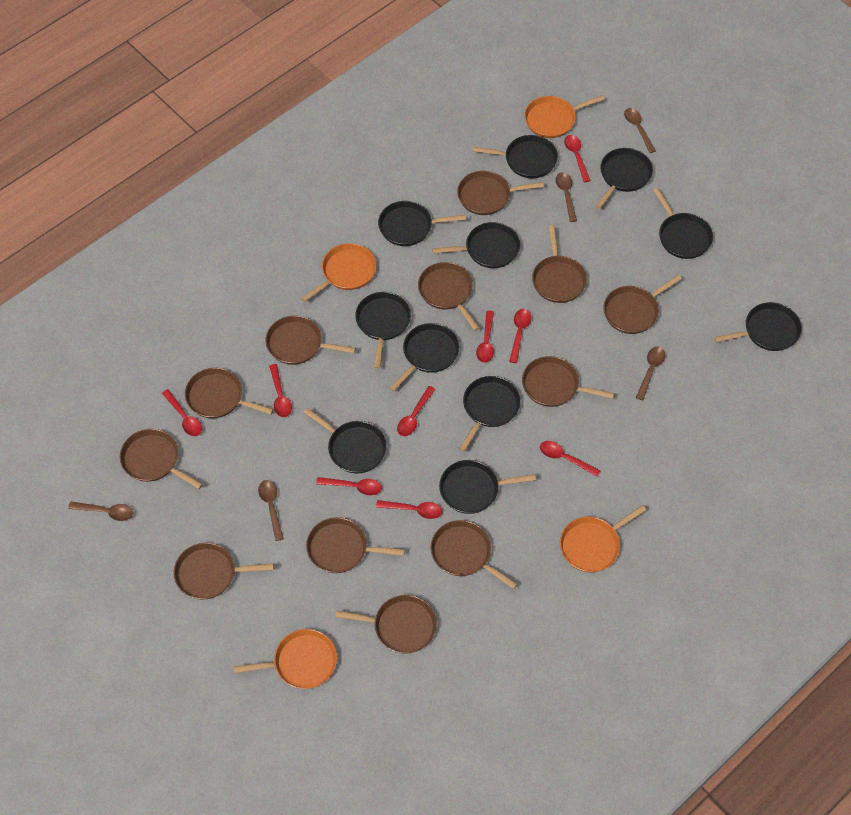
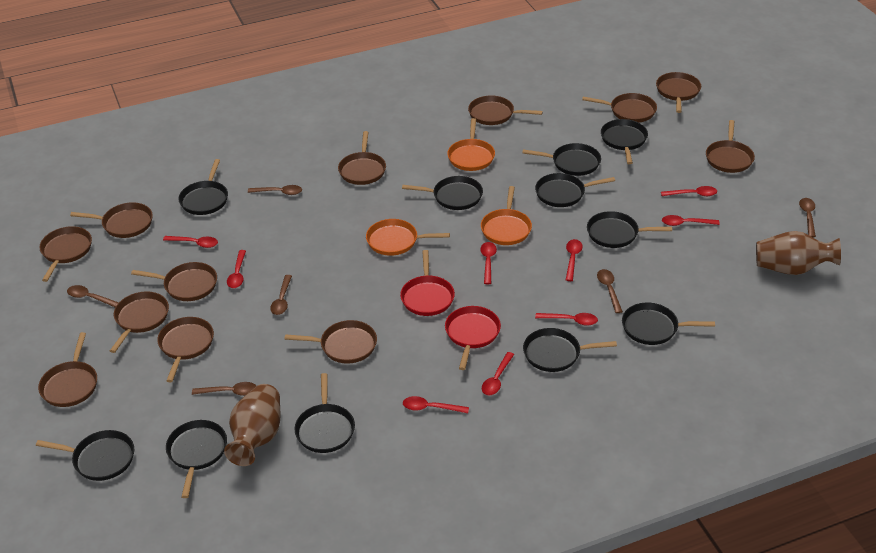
brown spoon: 5 -> 6
brown vase: 0 -> 2
orange pan: 4 -> 3
red pan: 0 -> 2

